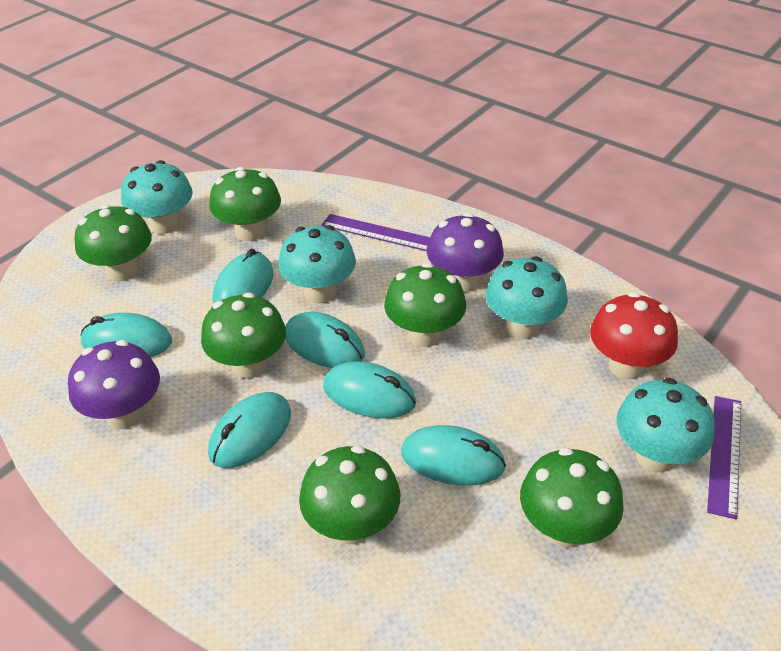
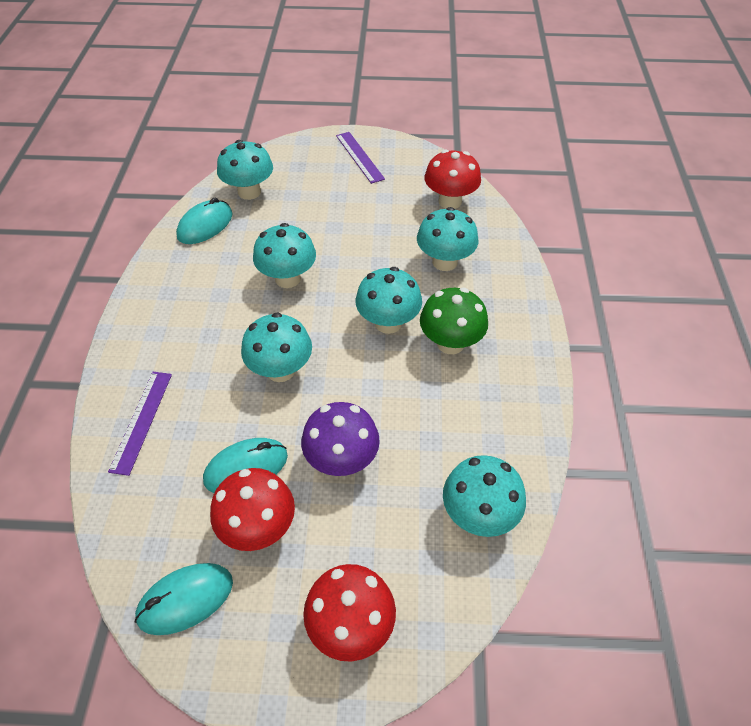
green mushroom: 6 -> 1
purple mushroom: 2 -> 1
red mushroom: 1 -> 3
turquoise mouse: 6 -> 3
turquoise mushroom: 4 -> 6

